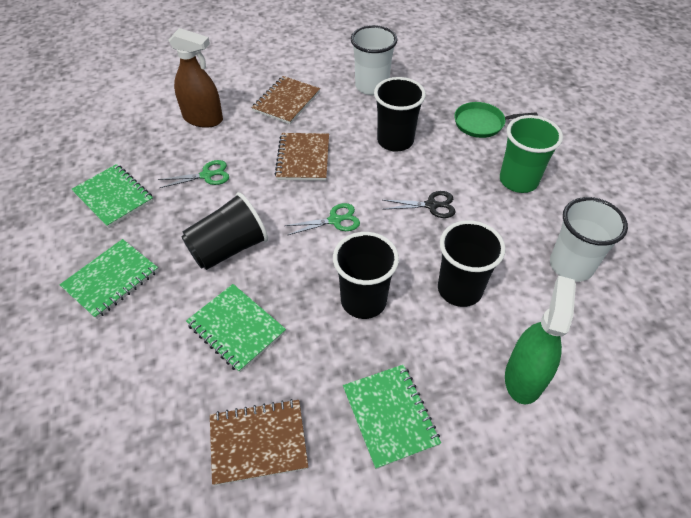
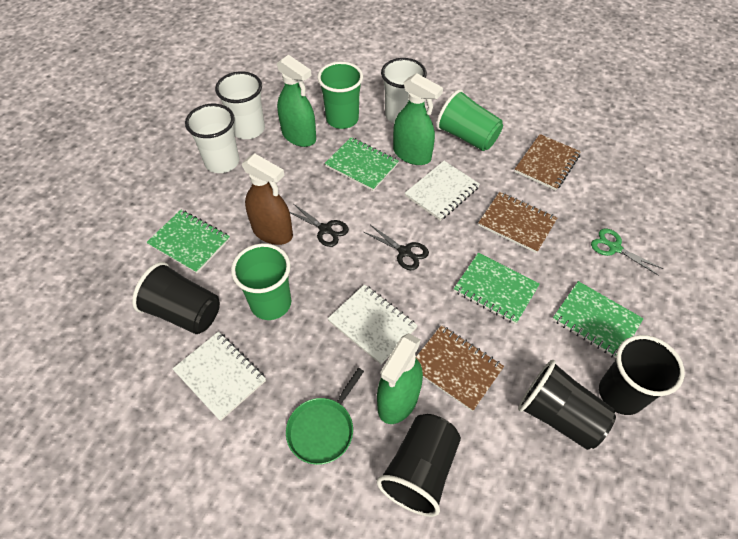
black scissors: 1 -> 2
green cup: 1 -> 3
green scissors: 2 -> 1
green spray bottle: 1 -> 3
white cup: 2 -> 3
white notebook: 0 -> 3

